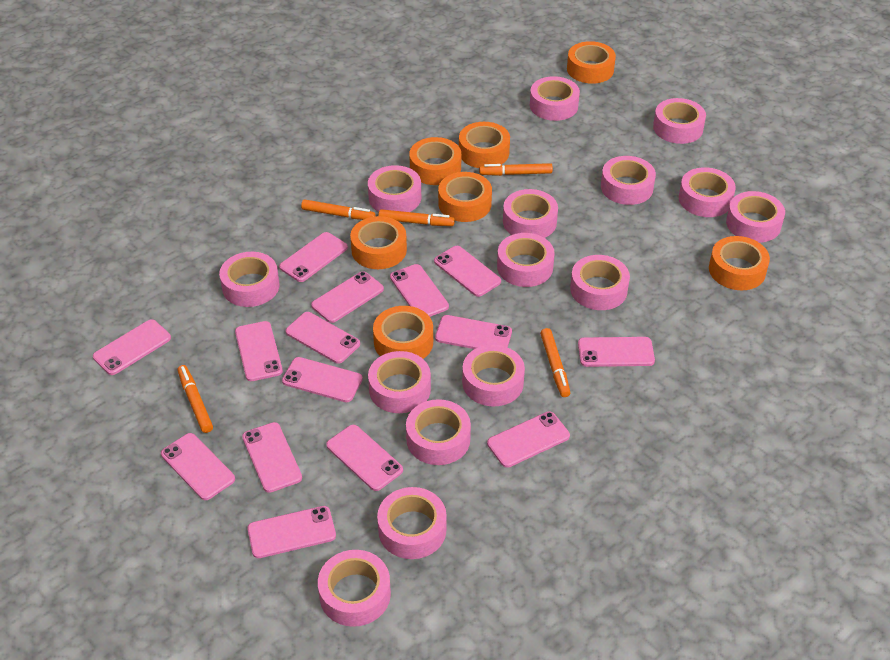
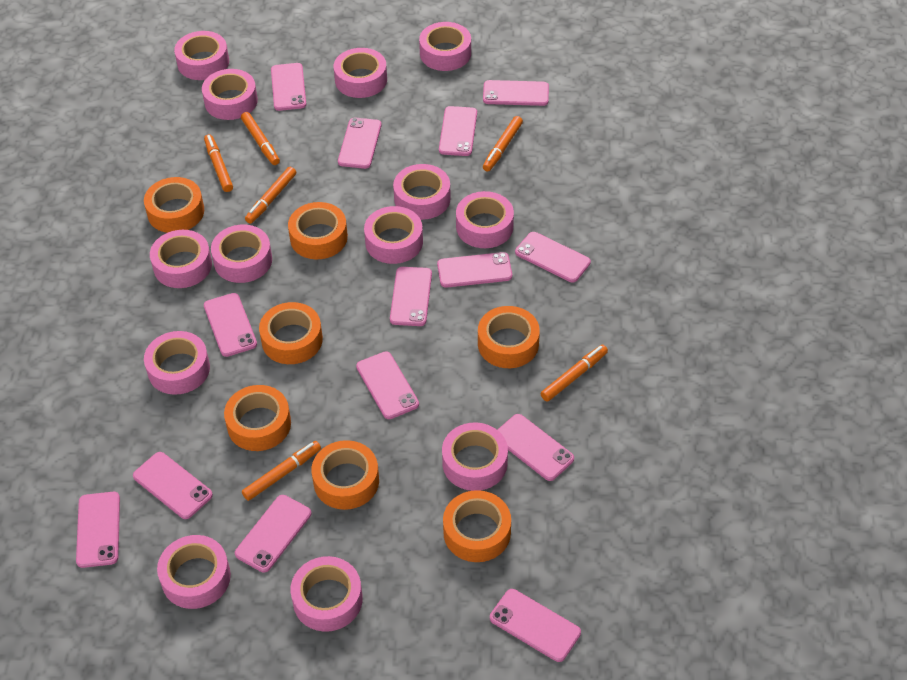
orange marker: 5 -> 6
pink phone: 15 -> 14
pink tape: 15 -> 13

